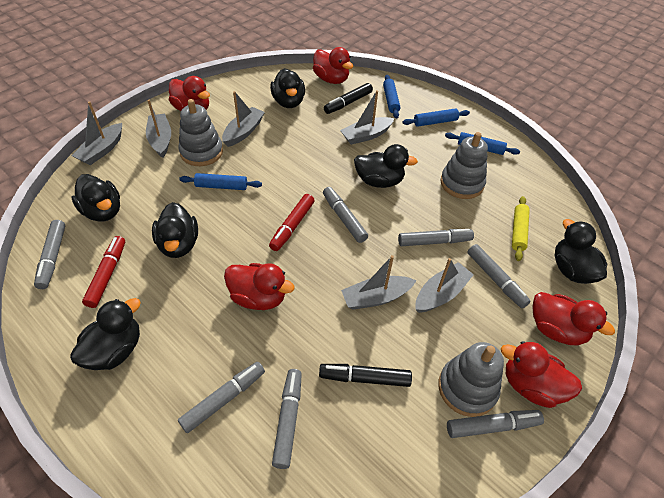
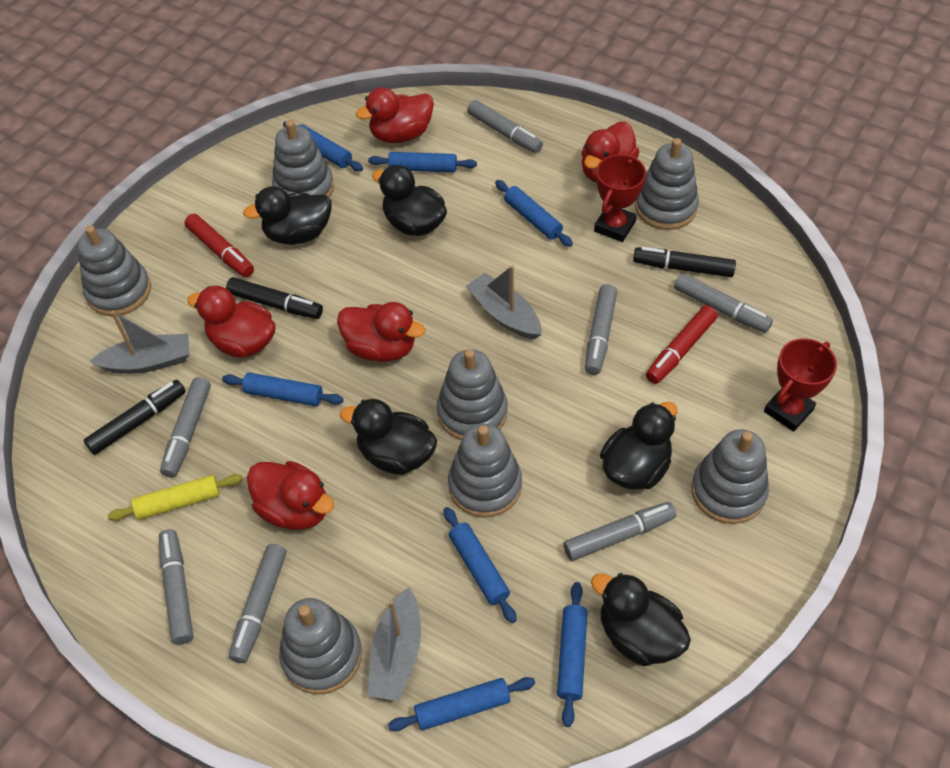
black duck: 6 -> 5
black marker: 2 -> 3
blue rolling pin: 4 -> 7
grey boat: 6 -> 3
grey stacking toy: 3 -> 7
red trophy: 0 -> 2

